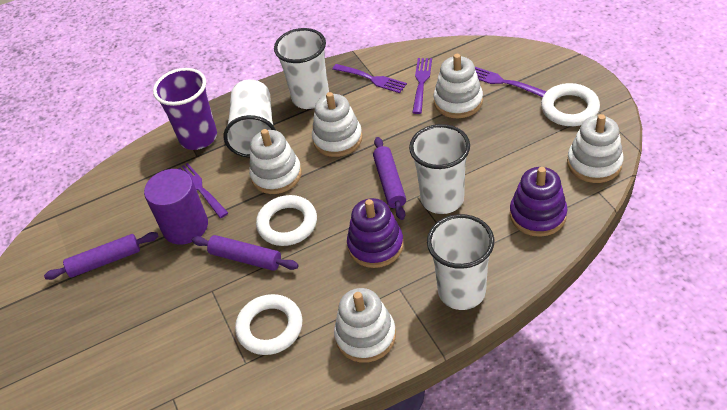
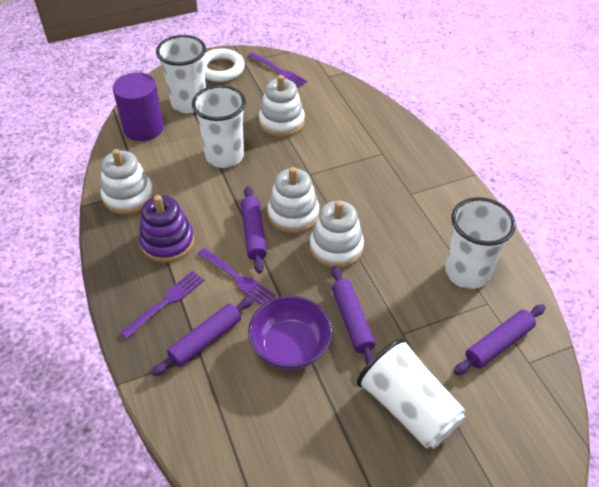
purple bowl: 0 -> 1
purple cup: 1 -> 0
purple fork: 4 -> 3
purple rolling pin: 3 -> 4
purple stacking toy: 2 -> 1
white ring: 3 -> 1
white stacking toy: 5 -> 4

